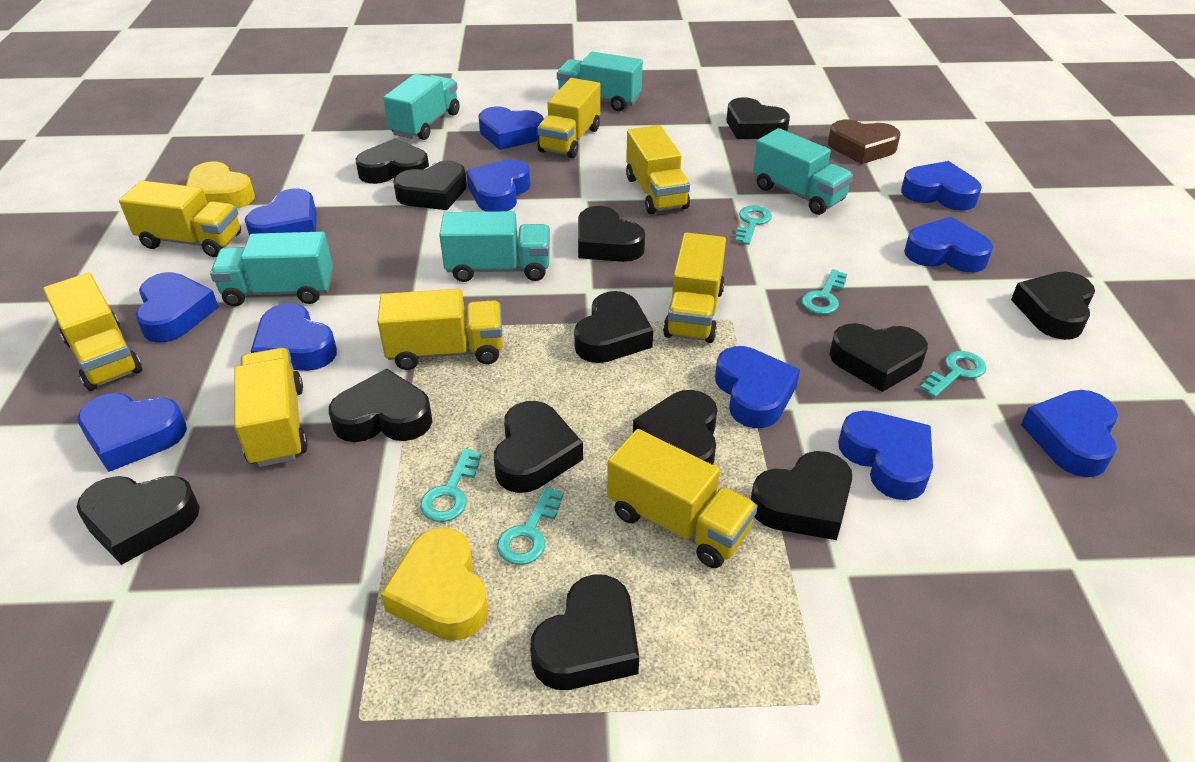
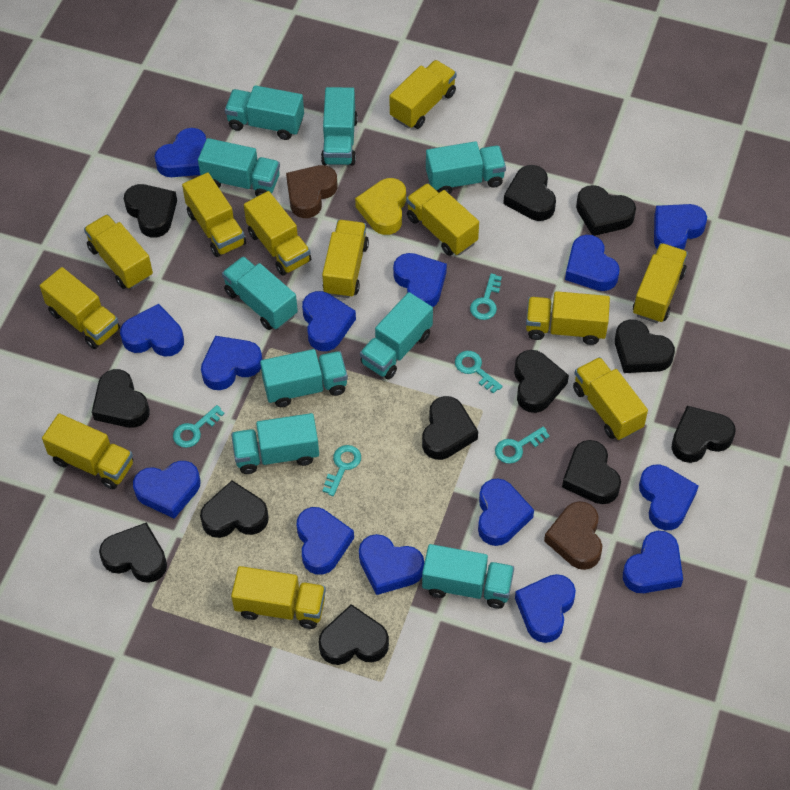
black heart: 13 -> 12
blue heart: 11 -> 14
brown heart: 1 -> 2
turquoise truck: 5 -> 9
yellow heart: 2 -> 1
yellow truck: 8 -> 12

